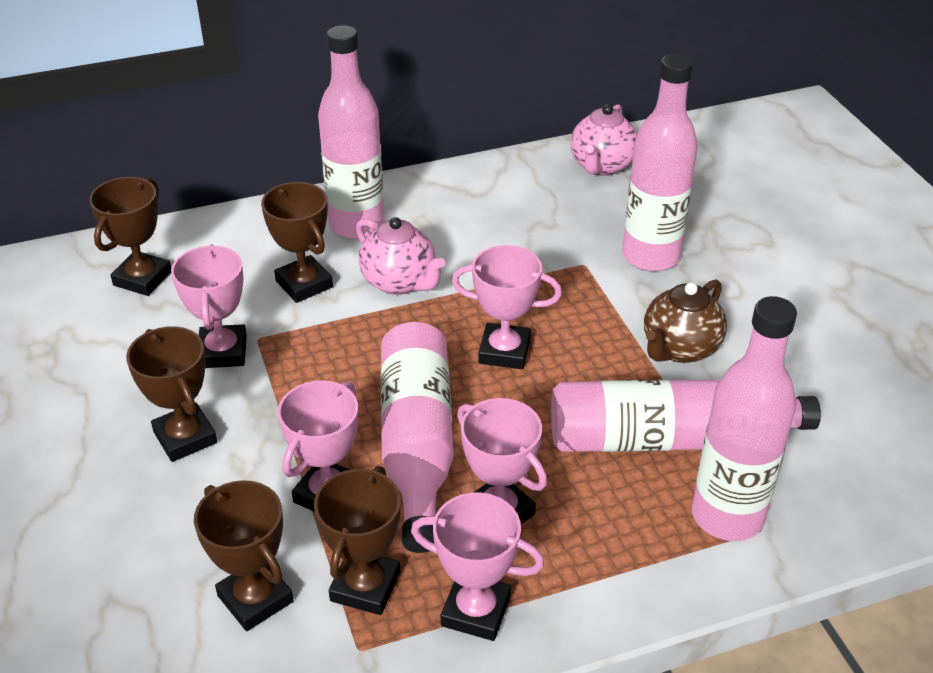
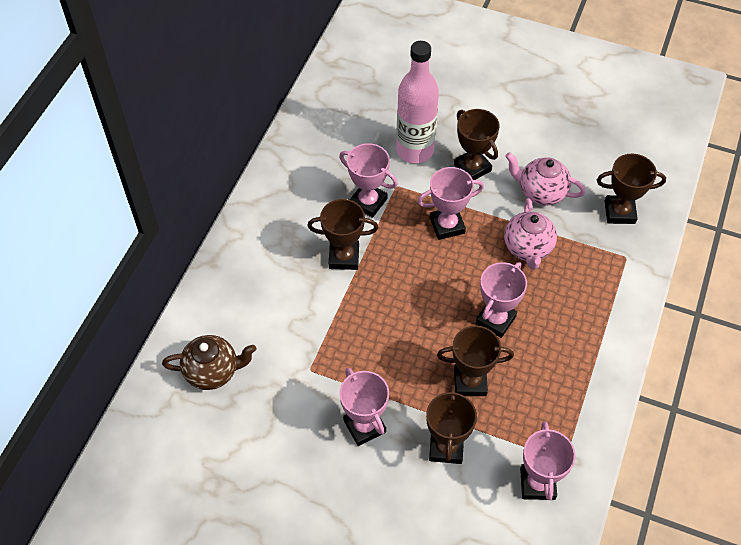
pink bottle: 5 -> 1

